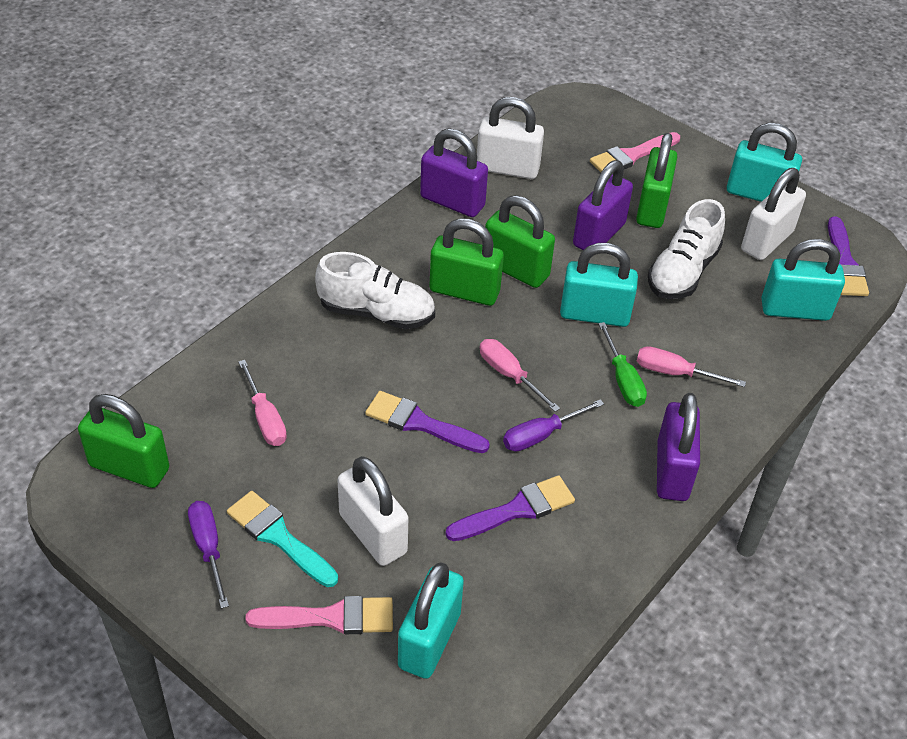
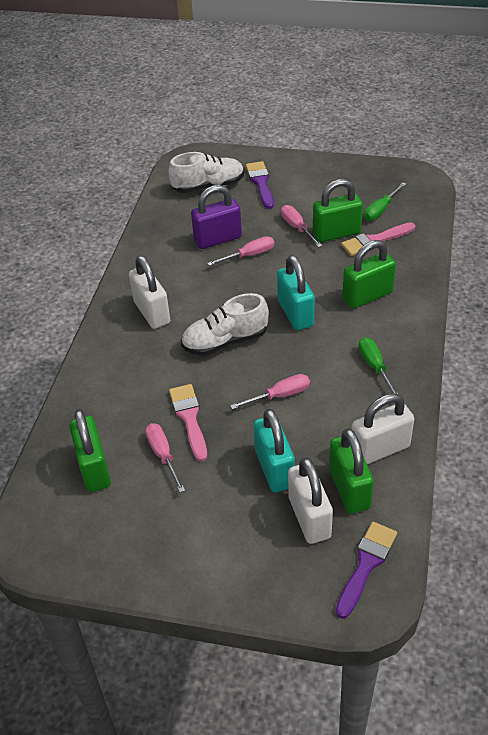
green screwdriver: 1 -> 2
pink screwdriver: 3 -> 4
purple brush: 3 -> 2
purple padlock: 3 -> 1
purple screwdriver: 2 -> 0
turquoise brush: 1 -> 0
turquoise padlock: 4 -> 2

